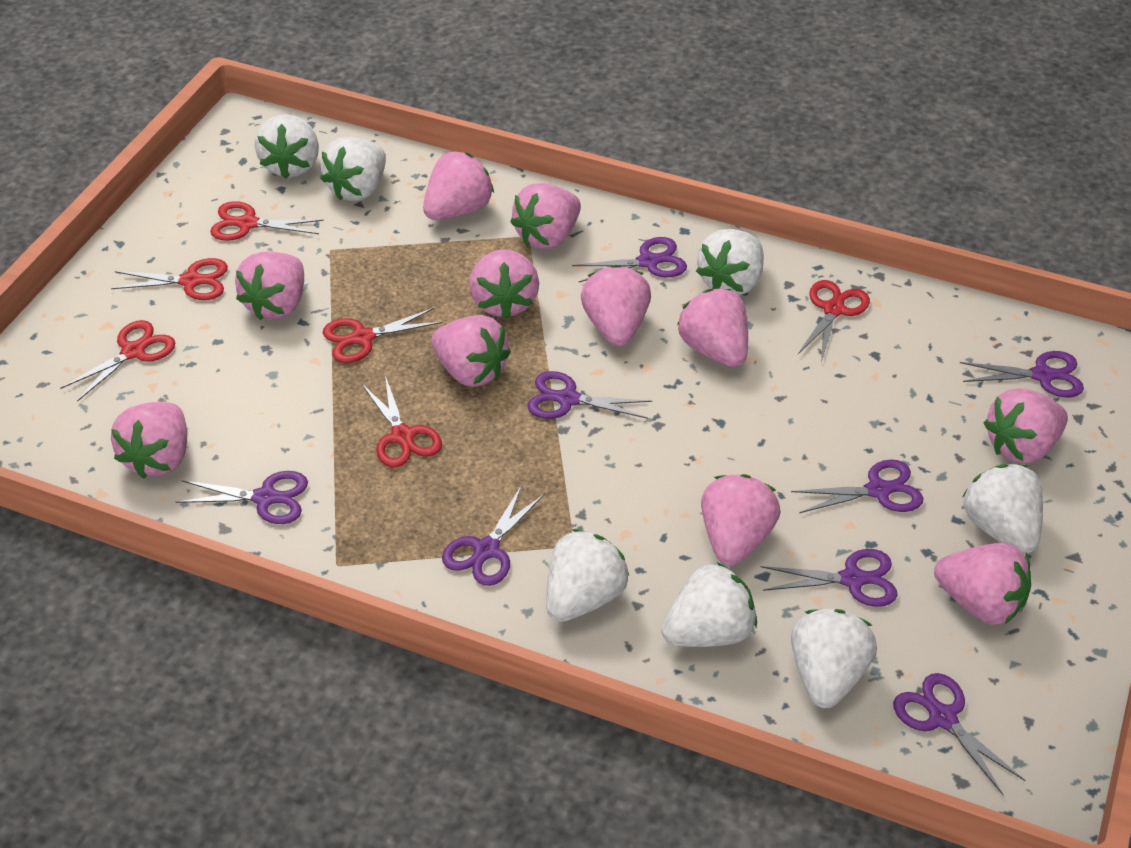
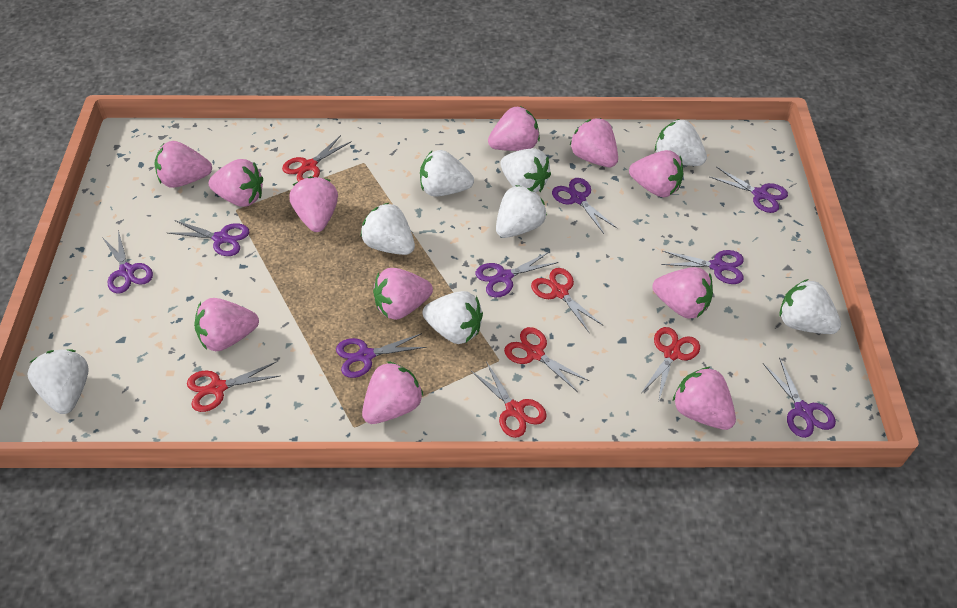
white strawberry: 7 -> 8

